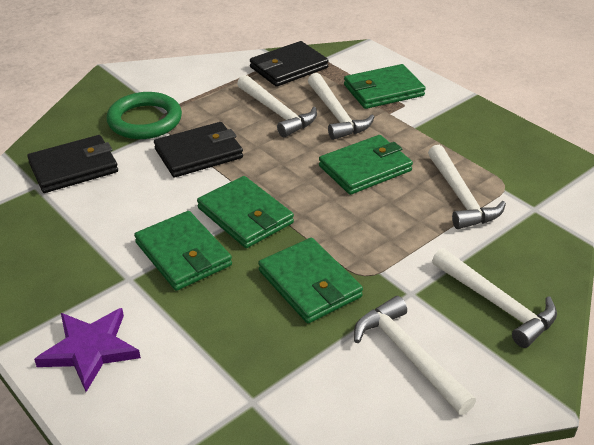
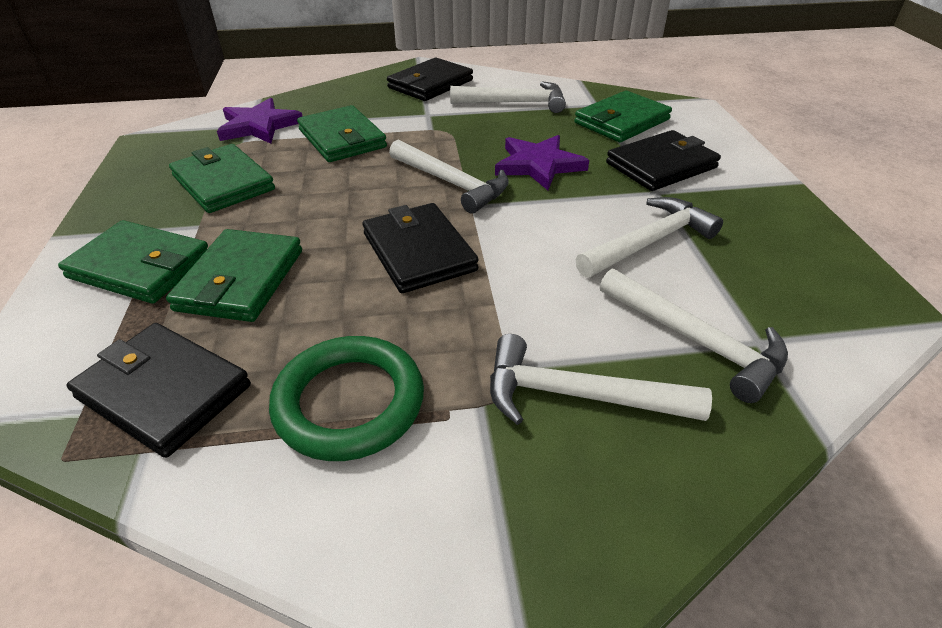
black wallet: 3 -> 4
purple star: 1 -> 2

